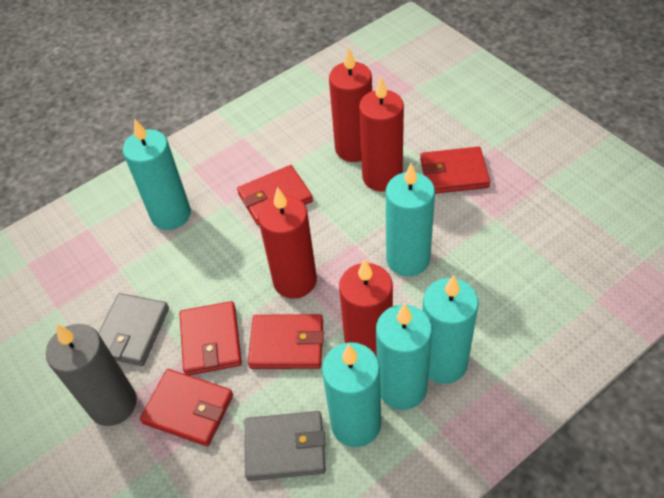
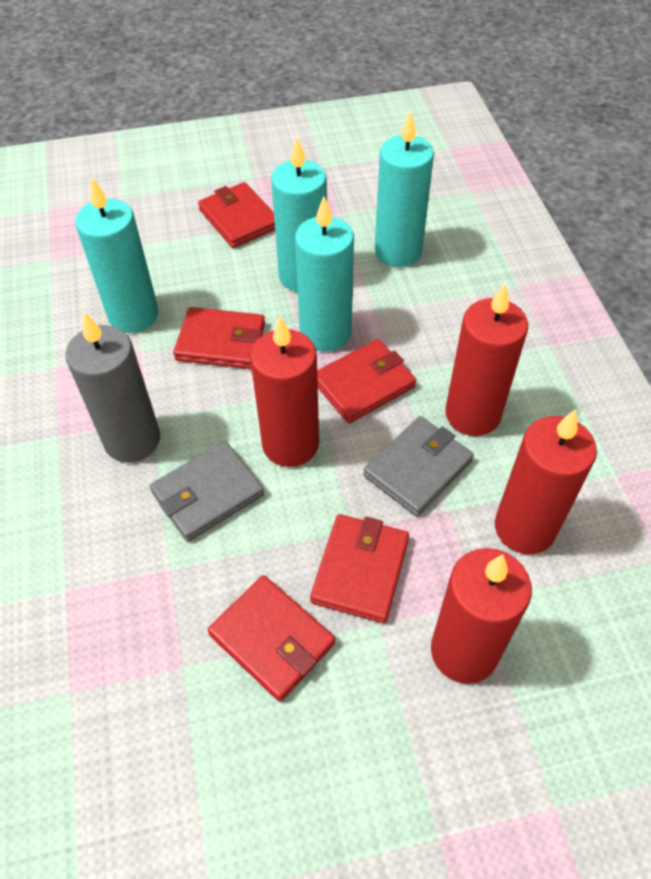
turquoise candle: 5 -> 4

